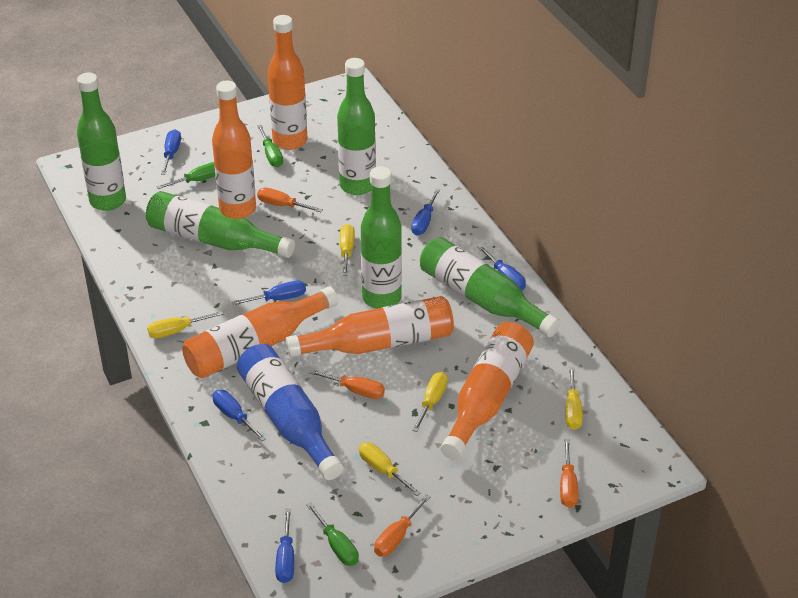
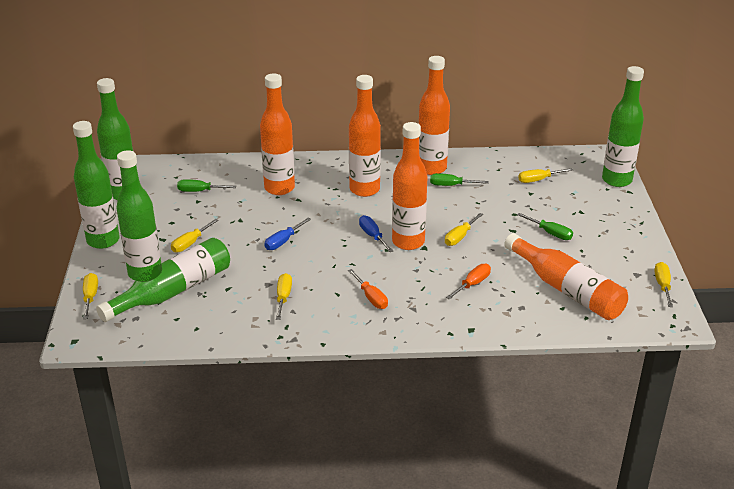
blue bottle: 1 -> 0
blue screwdriver: 6 -> 2
orange screwdriver: 4 -> 2
yellow screwdriver: 5 -> 6

